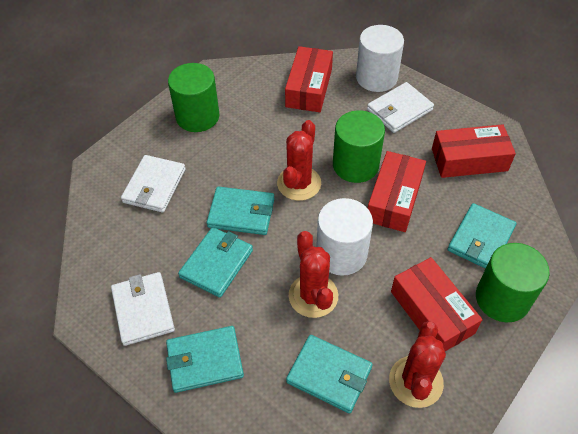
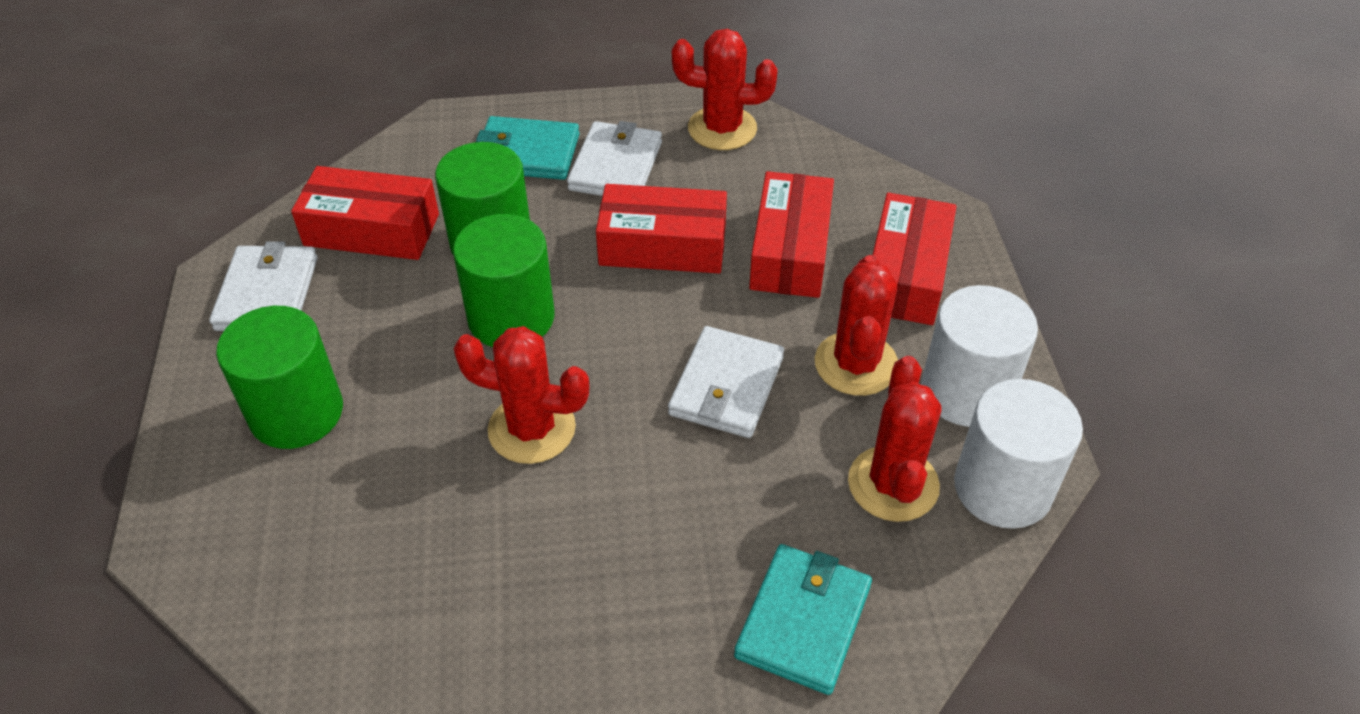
red cactus: 3 -> 4
turquoise wallet: 5 -> 2

